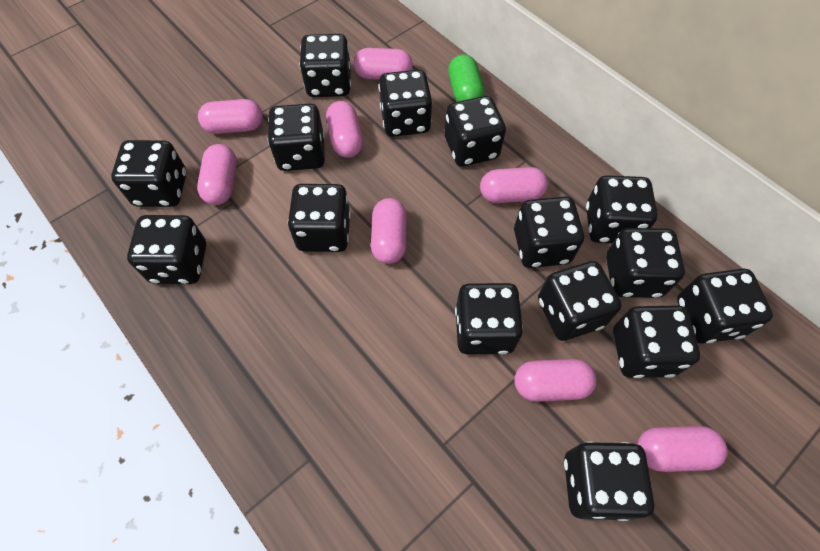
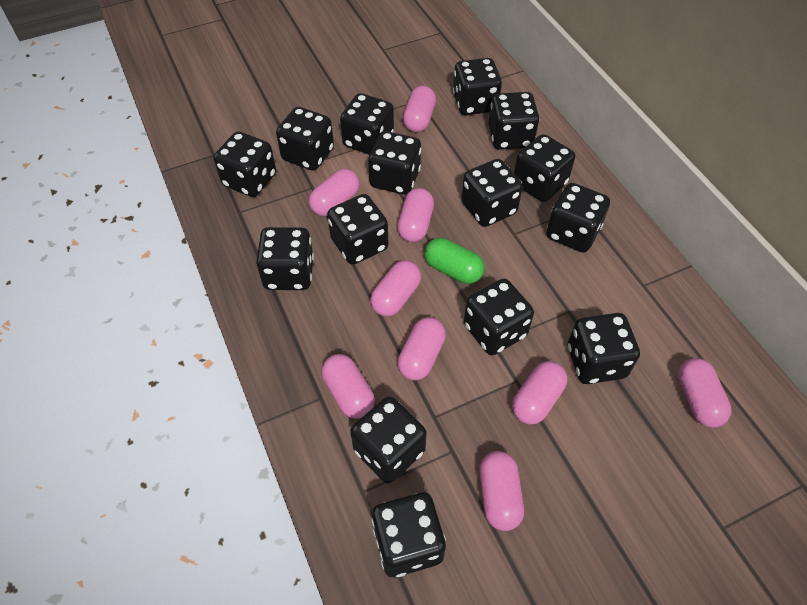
pink capsule: 8 -> 9

